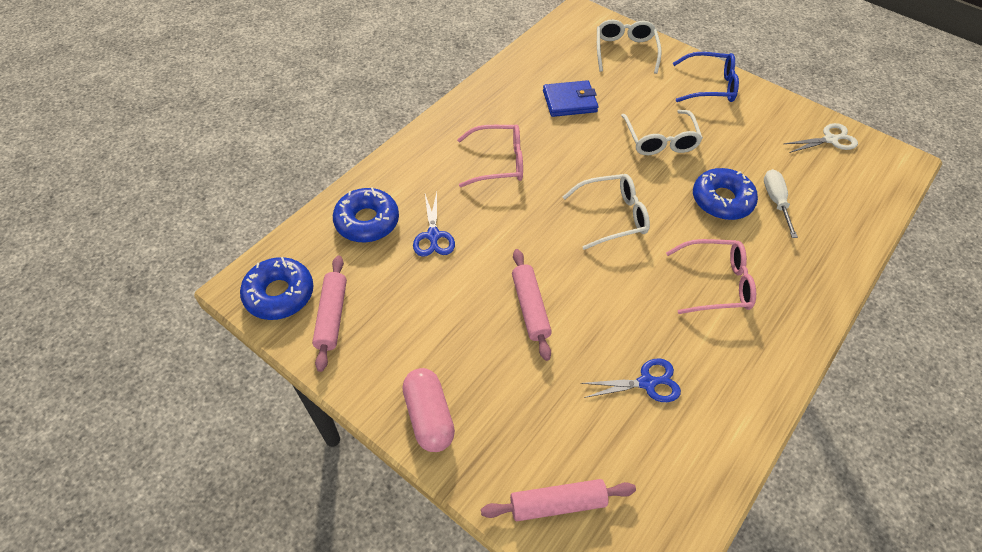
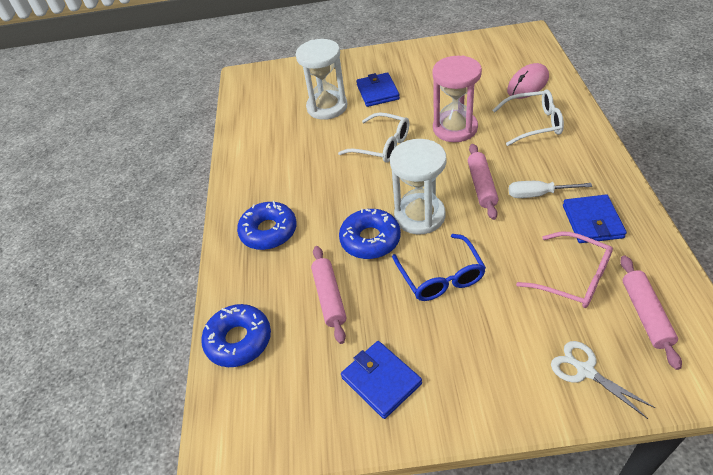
blue scissors: 2 -> 0
blue wallet: 1 -> 3
pink capsule: 1 -> 0
pink glasses: 2 -> 1
pink hourglass: 0 -> 1
pink mouse: 0 -> 1
white glasses: 3 -> 2
white hourglass: 0 -> 2

